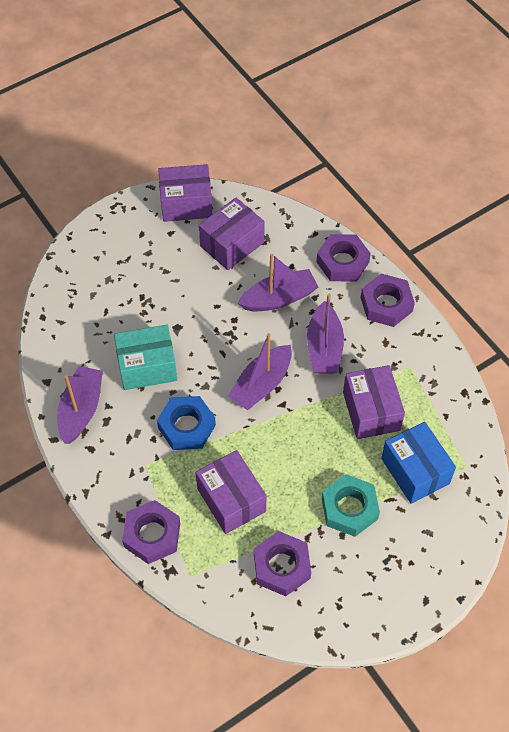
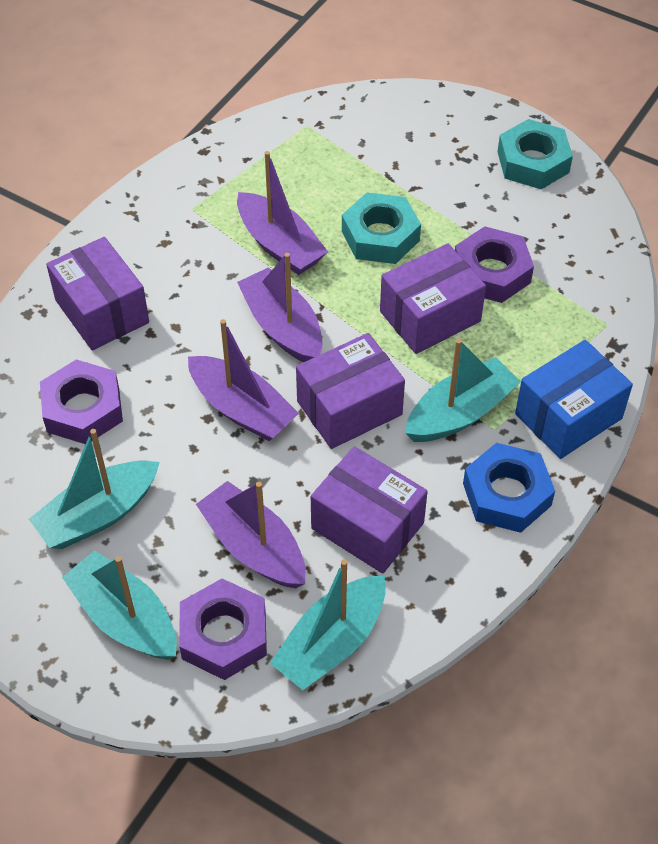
purple nut: 4 -> 3
turquoise boat: 0 -> 4
turquoise box: 1 -> 0
turquoise nut: 1 -> 2

